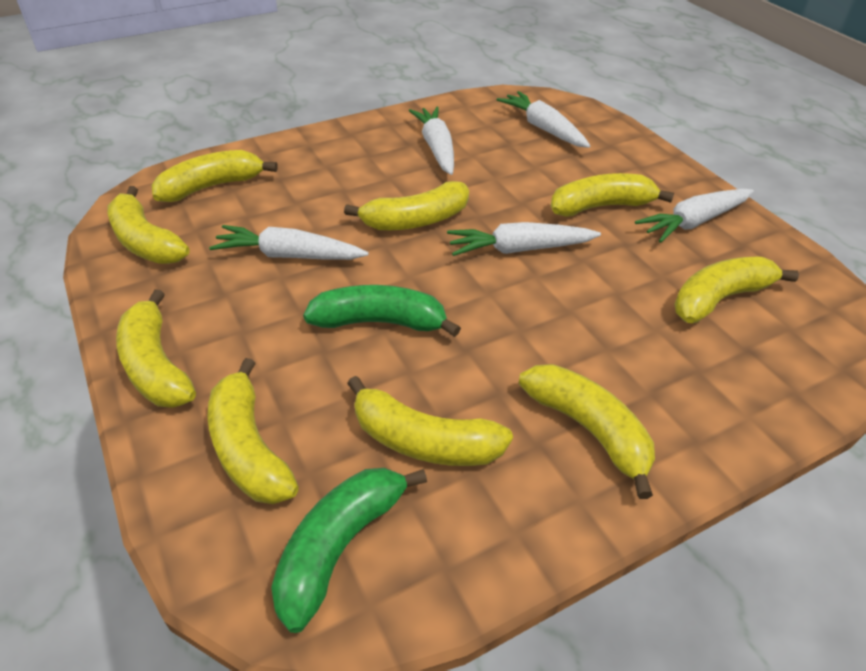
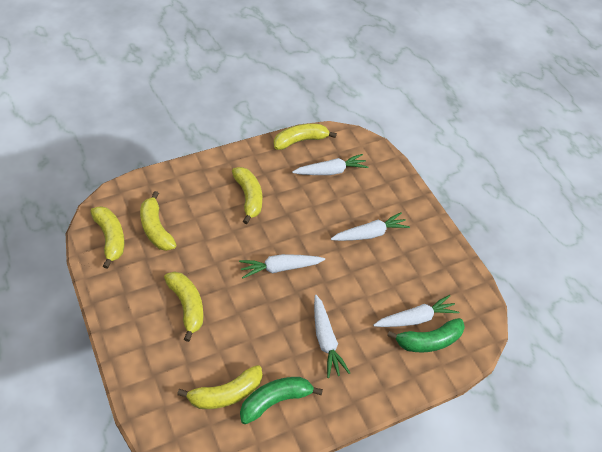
yellow banana: 9 -> 6

